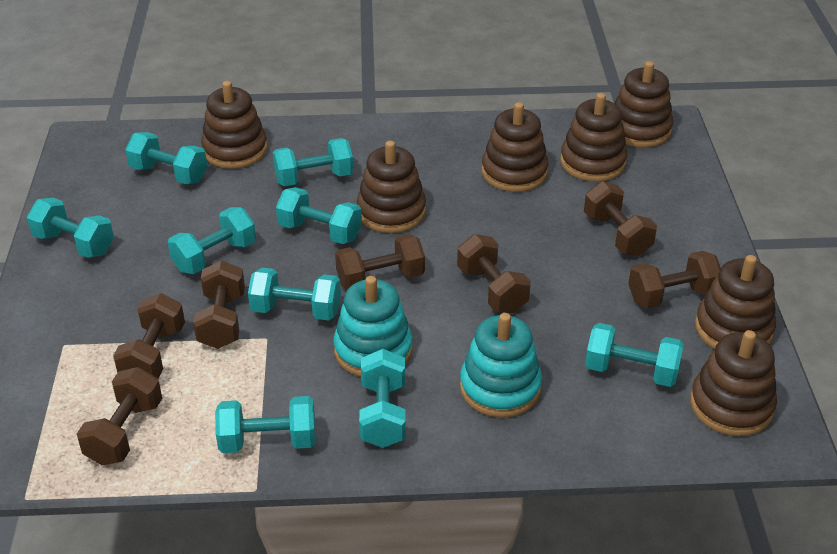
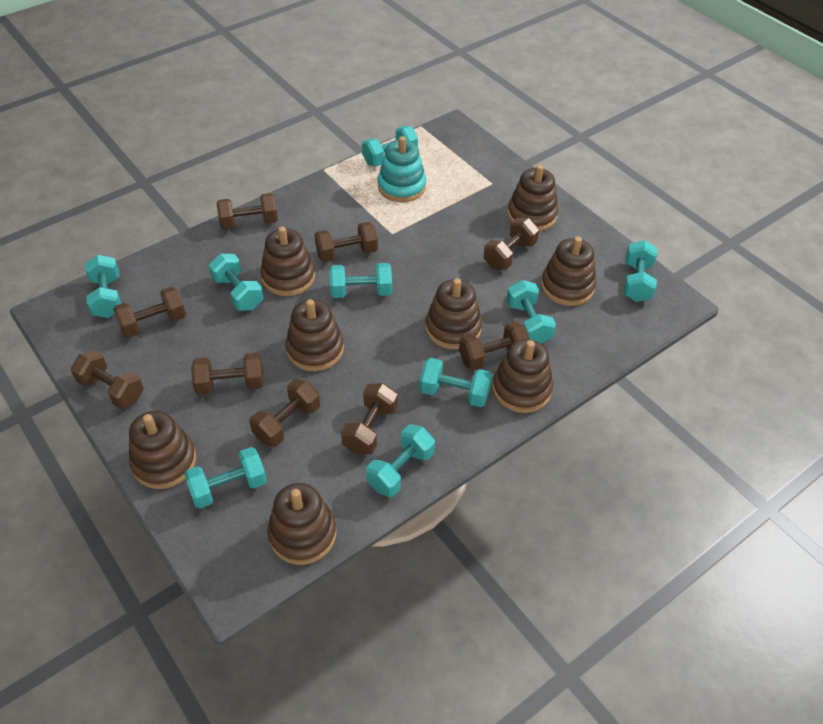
brown dumbbell: 7 -> 9
brown stacking toy: 7 -> 8
turquoise stacking toy: 2 -> 1

